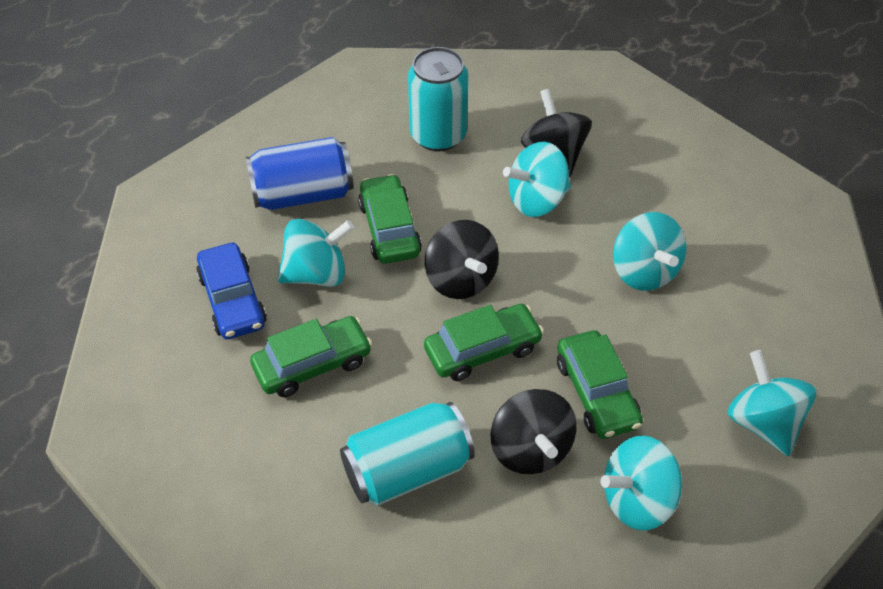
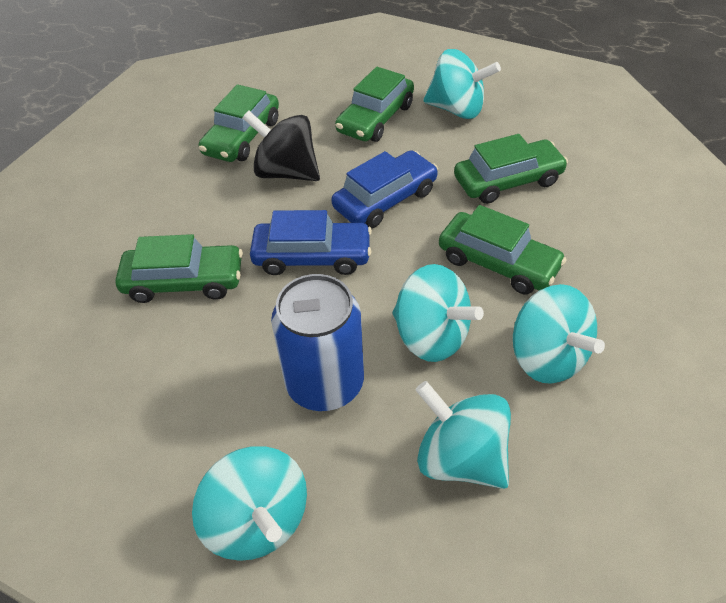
black spinning top: 3 -> 1
blue car: 1 -> 2
green car: 4 -> 5
turquoise can: 2 -> 0

